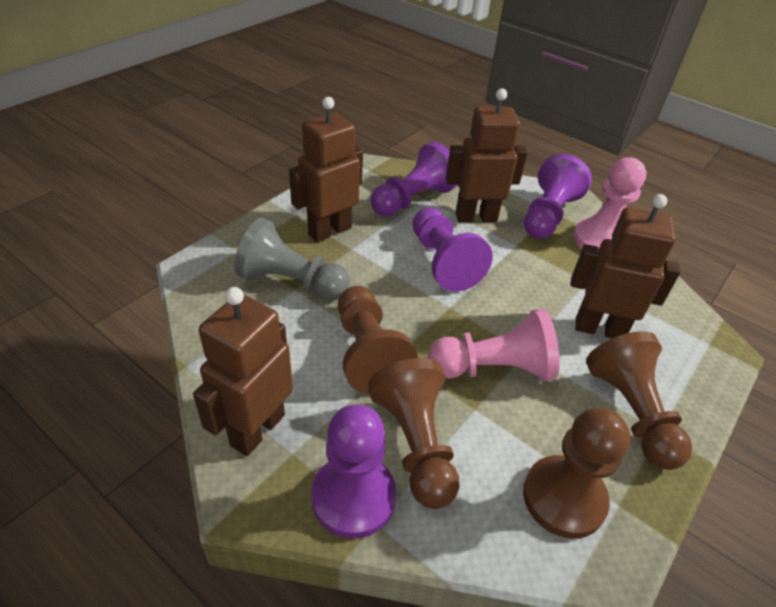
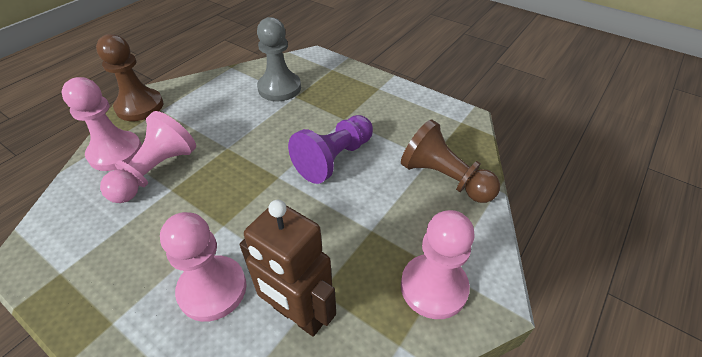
brown pawn: 4 -> 2
brown robot: 4 -> 1
pink pawn: 2 -> 4
purple pawn: 4 -> 1

